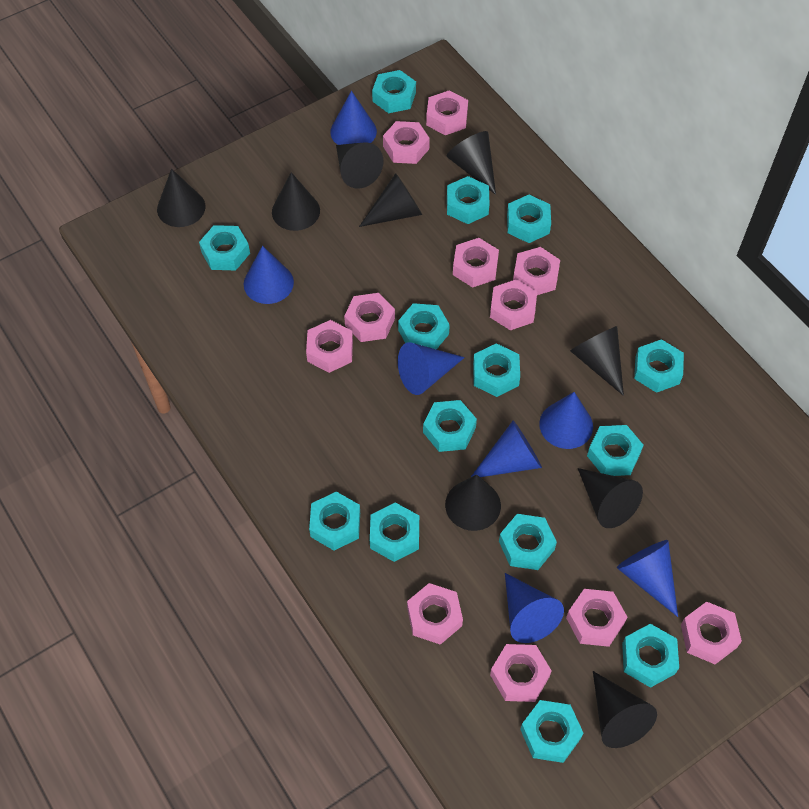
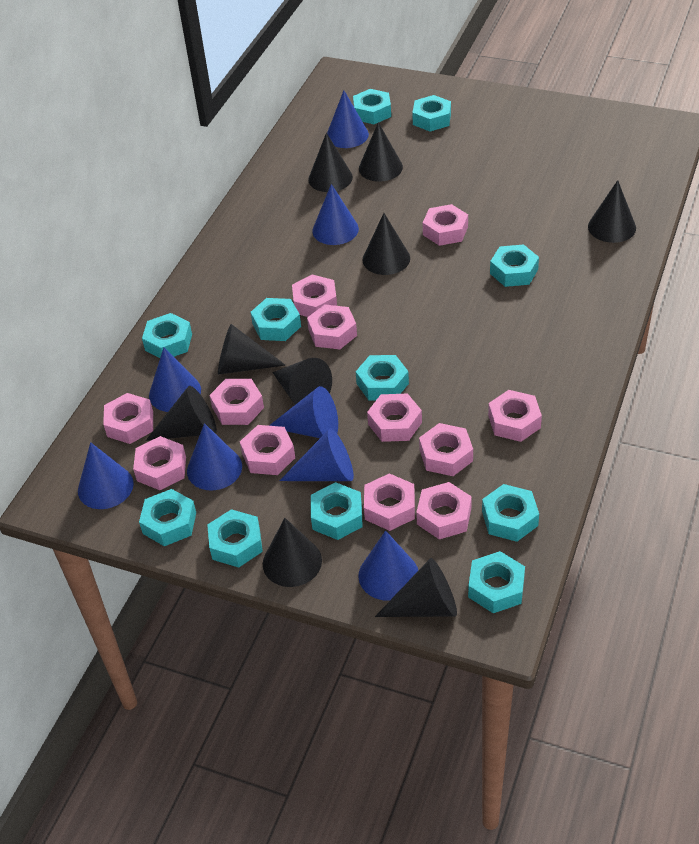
blue cone: 7 -> 8
pink nut: 11 -> 12
turquoise nut: 14 -> 11

